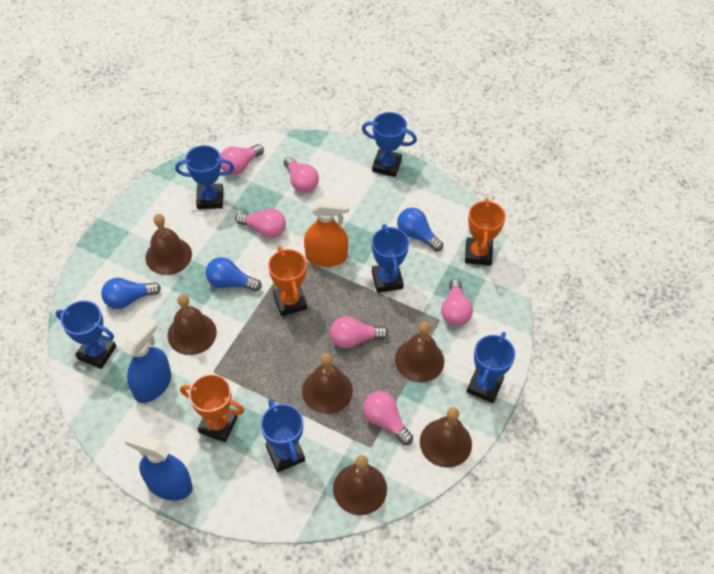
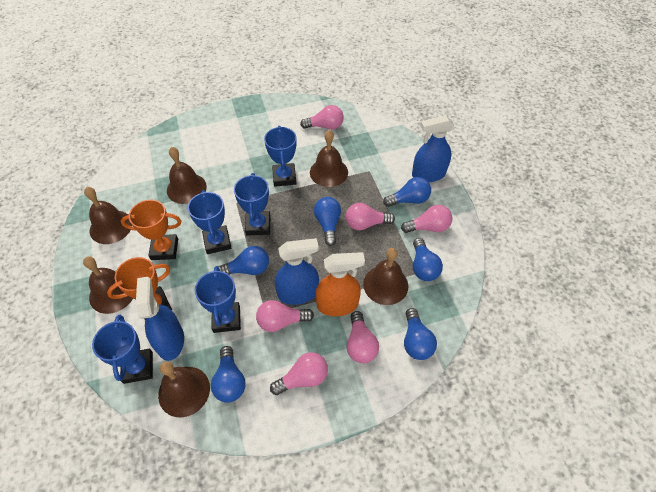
blue light bulb: 3 -> 6
blue spray bottle: 2 -> 3
blue trophy: 6 -> 5
orange trophy: 3 -> 2

